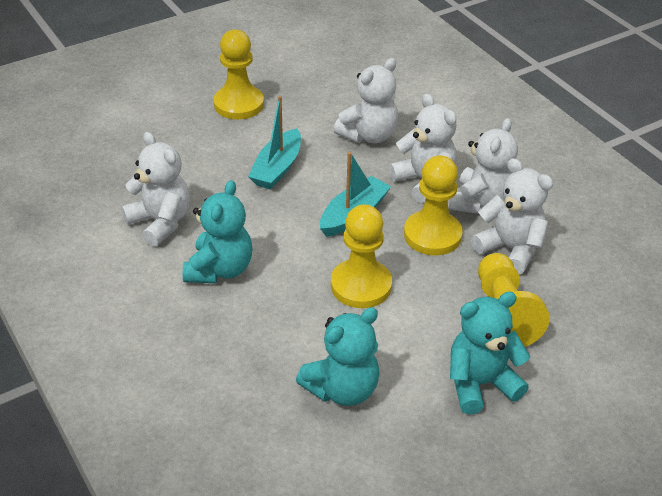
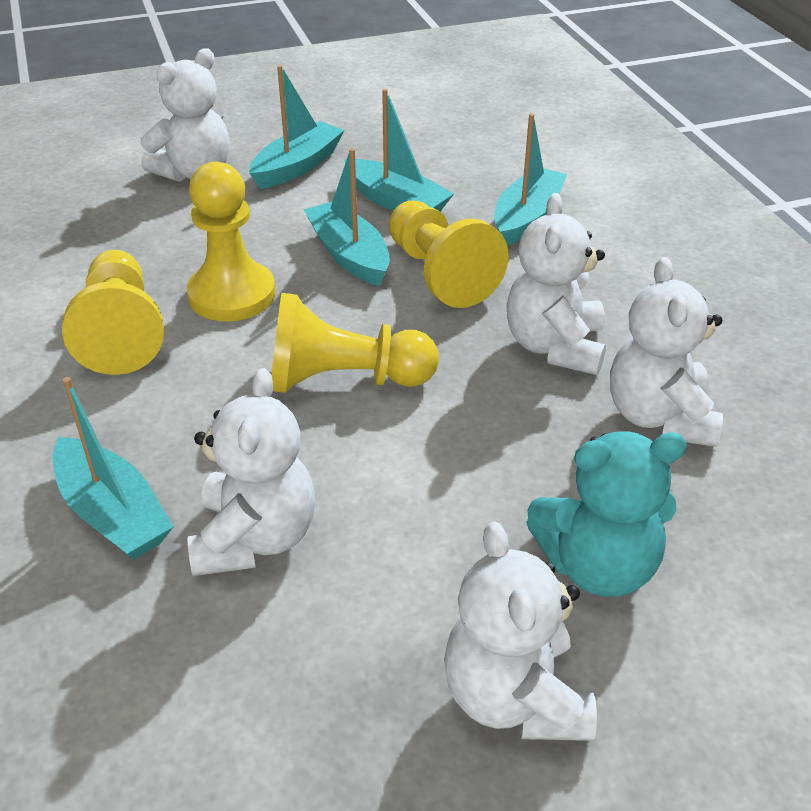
turquoise boat: 2 -> 5
turquoise teddy bear: 3 -> 1

